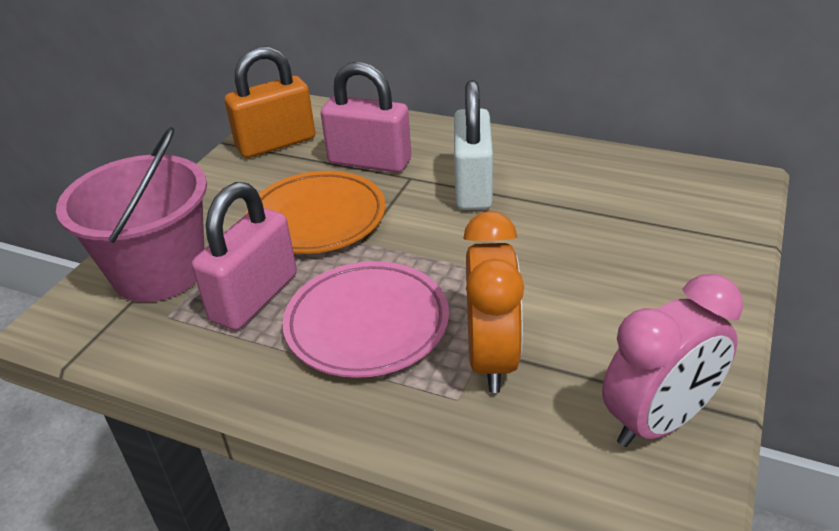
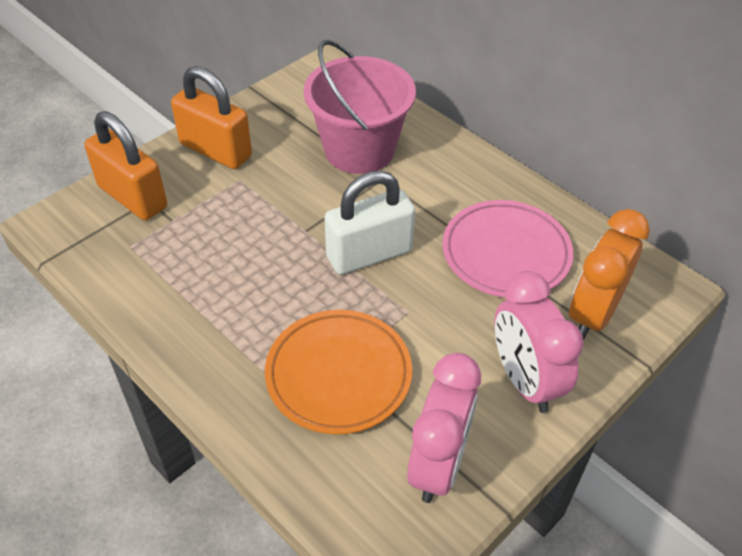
orange padlock: 1 -> 2
pink clock: 1 -> 2
pink padlock: 2 -> 0

